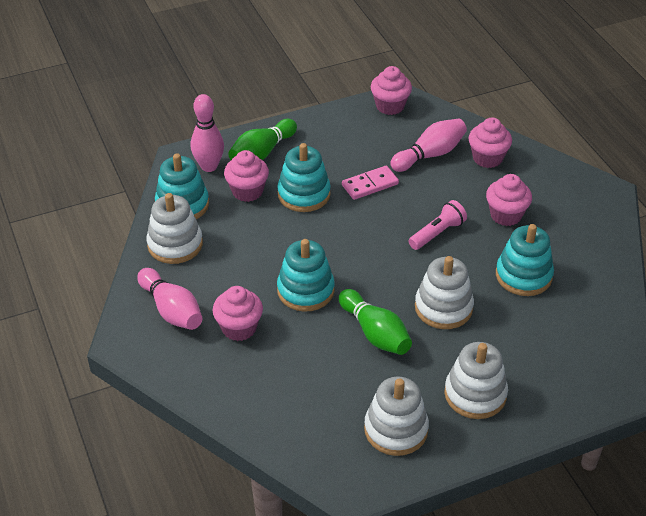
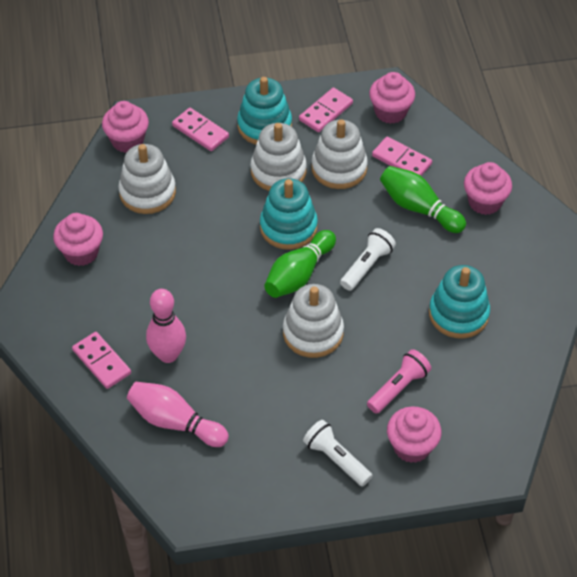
pink bowling pin: 3 -> 2
pink domino: 1 -> 4
turquoise stacking toy: 4 -> 3
white flashlight: 0 -> 2

